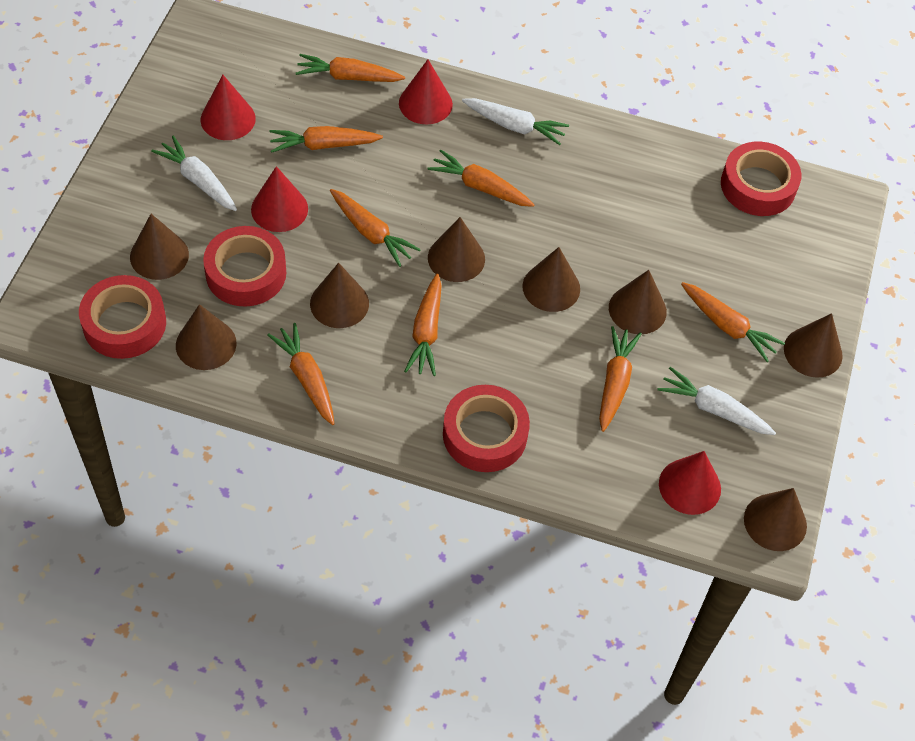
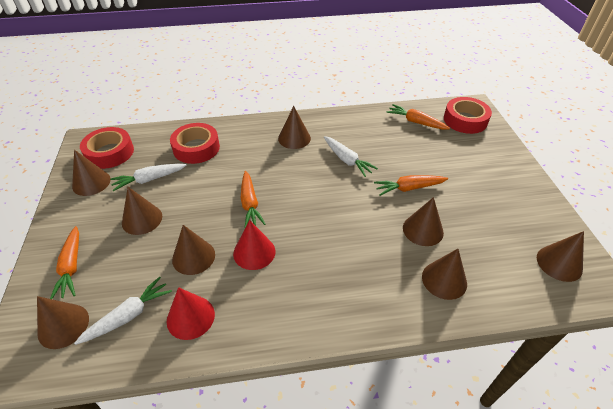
orange carrot: 8 -> 4
red cone: 4 -> 2
red tape: 4 -> 3

